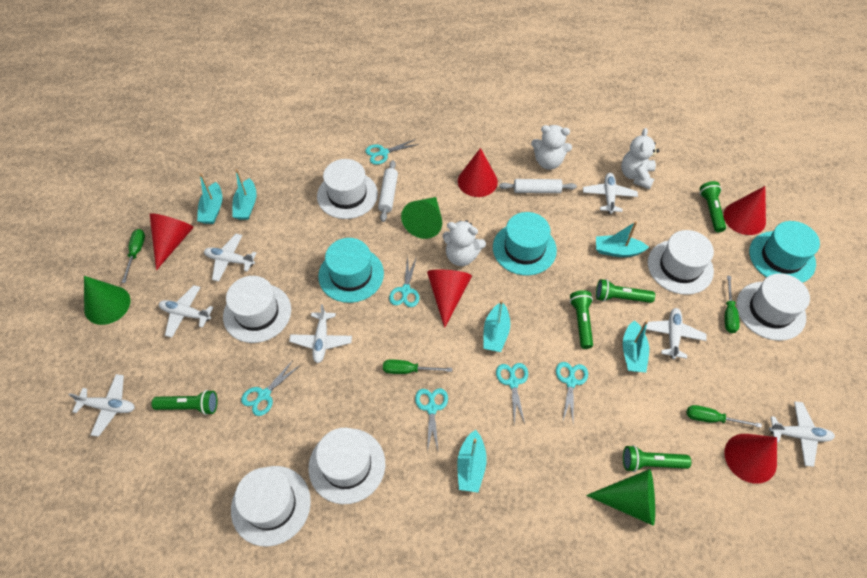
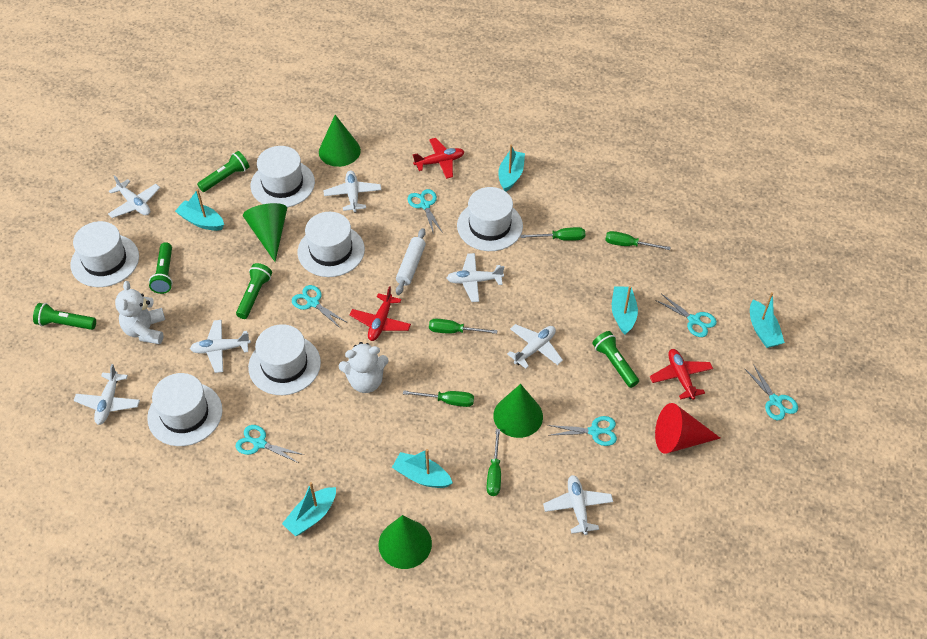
green cone: 3 -> 4
green screwdriver: 4 -> 5
red cone: 5 -> 1
red plane: 0 -> 3
turquoise hat: 3 -> 0
white rolling pin: 2 -> 1
white teddy bear: 3 -> 2

